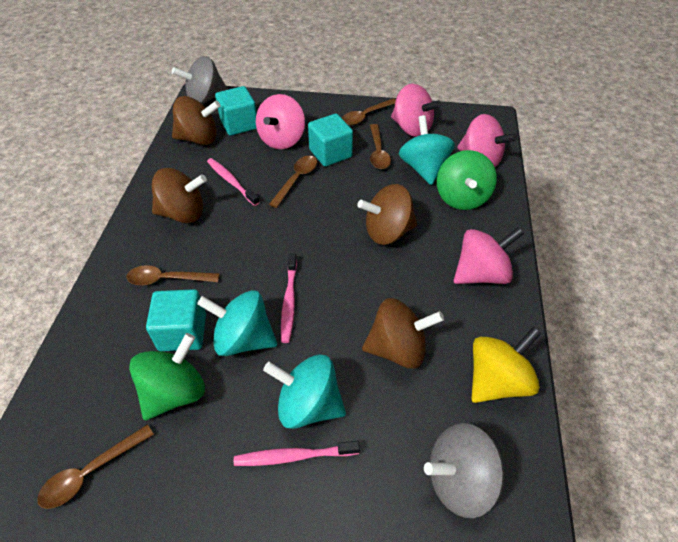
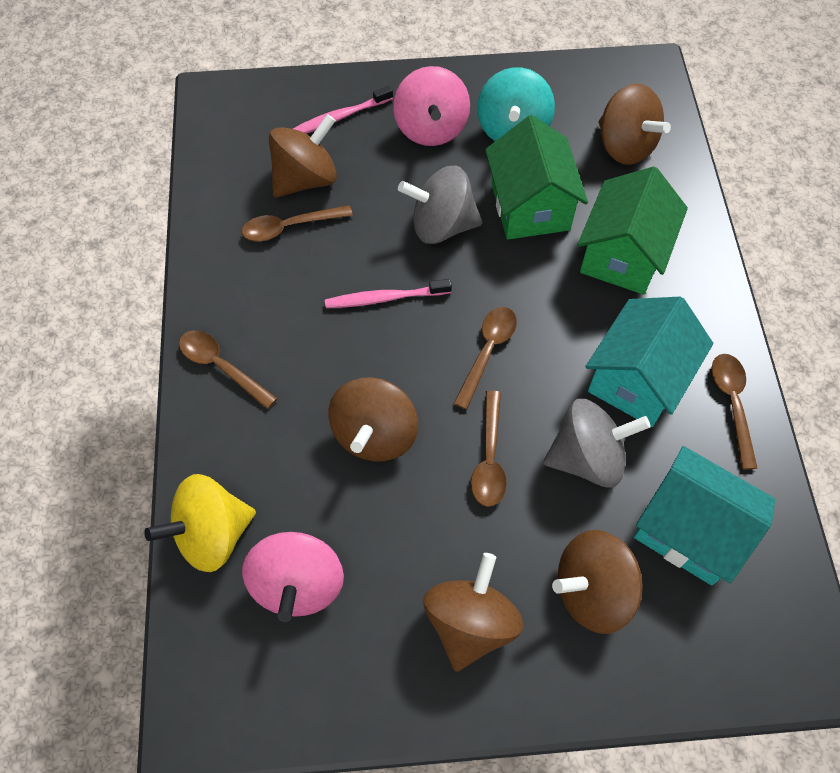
brown spinning top: 4 -> 5
green house: 0 -> 2
green spinning top: 2 -> 0
pink spinning top: 4 -> 2
pink toothbrush: 3 -> 2
turquoise cube: 3 -> 0
turquoise house: 0 -> 2
turquoise spinning top: 3 -> 1

